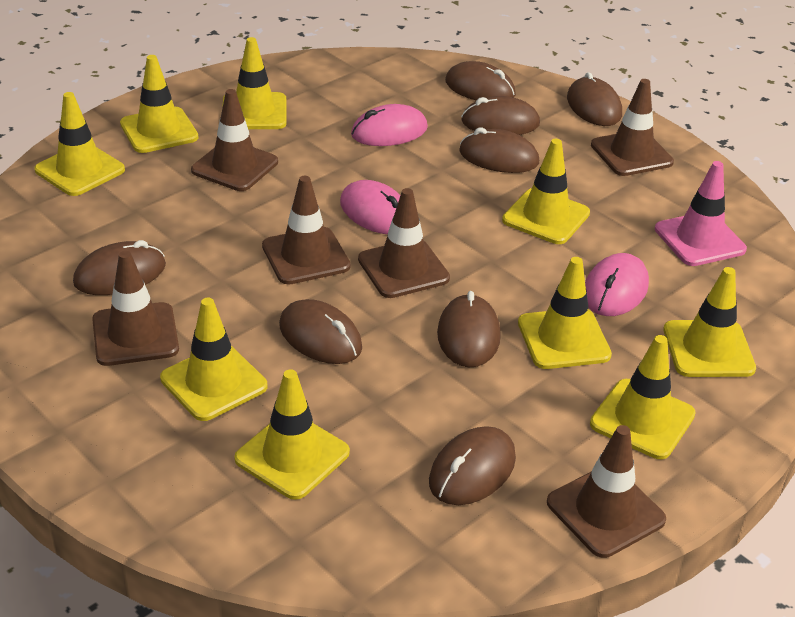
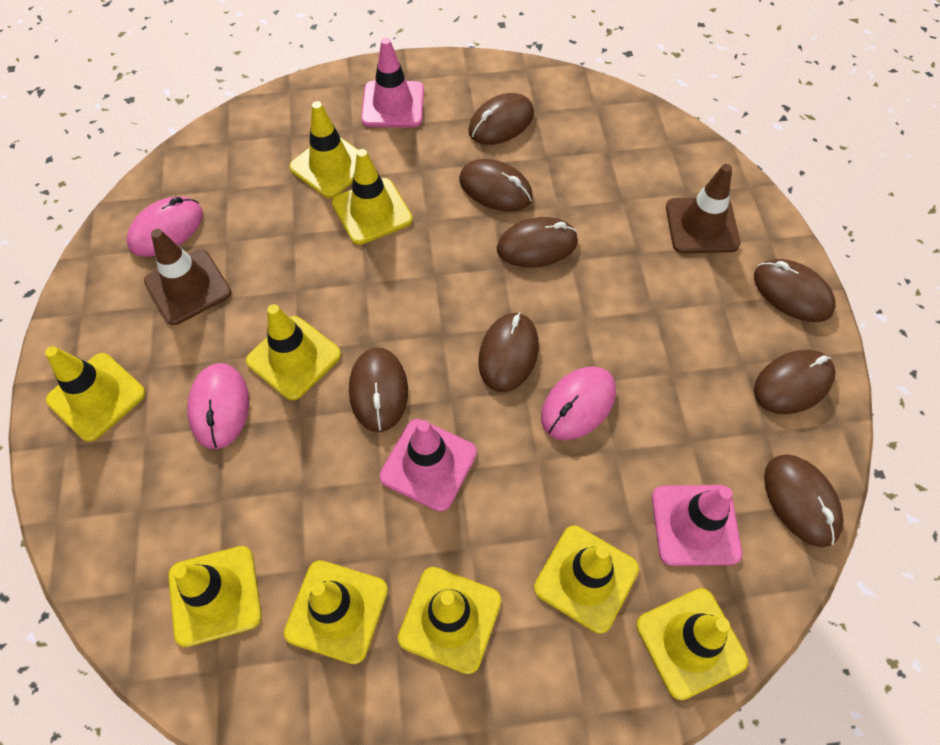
brown traffic cone: 6 -> 2
pink traffic cone: 1 -> 3

